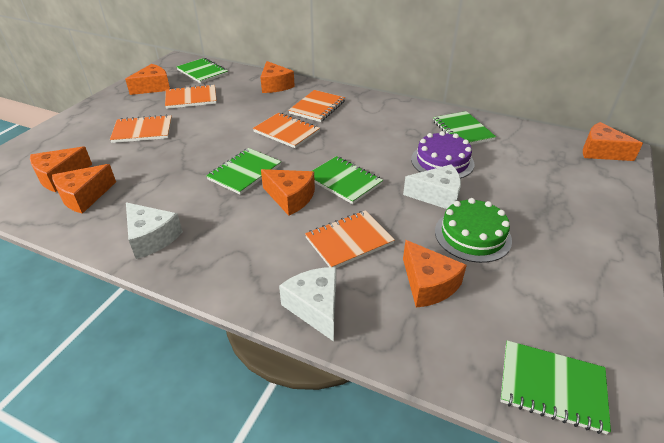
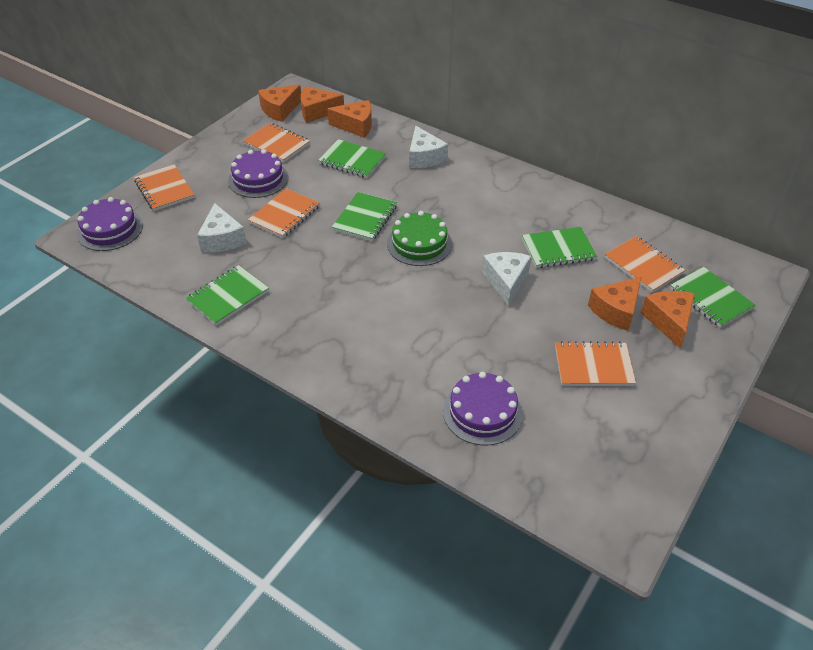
orange cheese: 7 -> 5
purple cake: 1 -> 3

